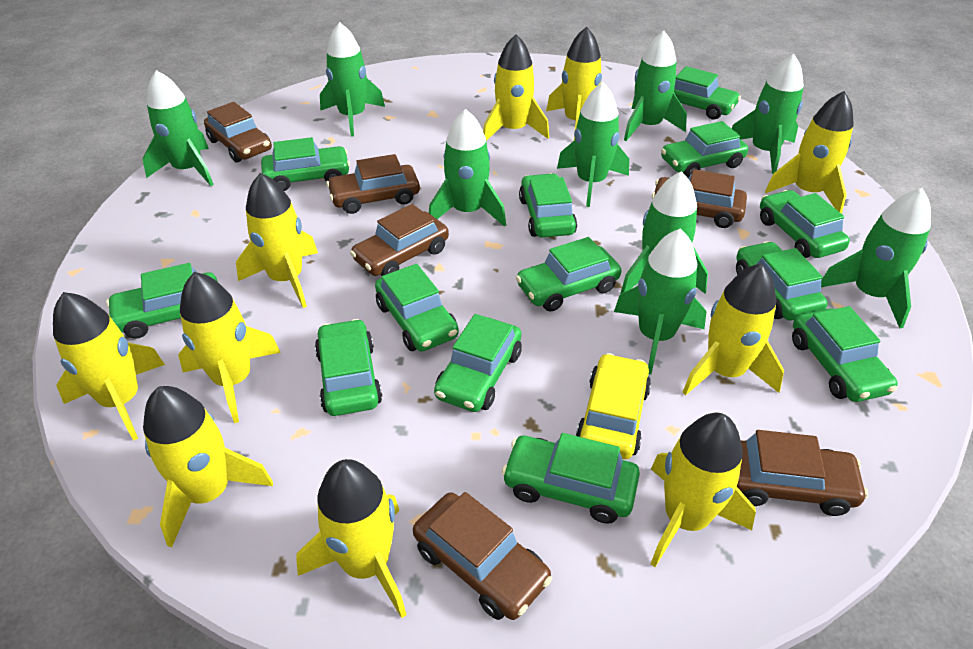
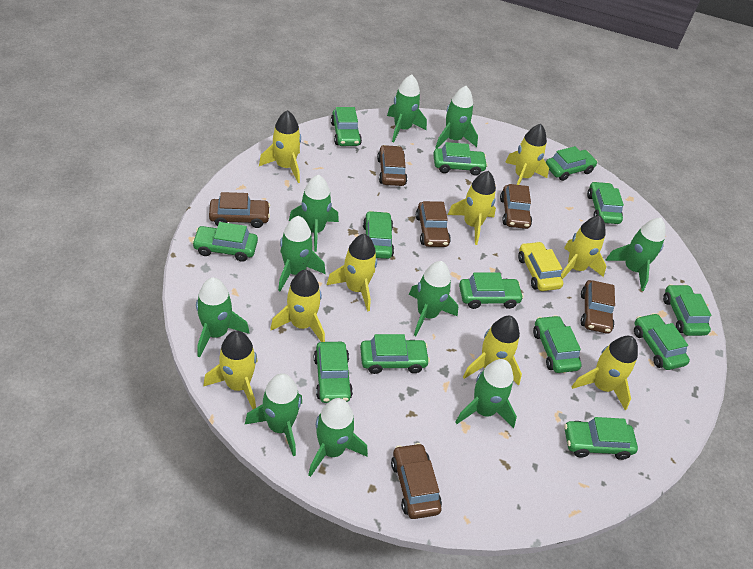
green rocket: 9 -> 10
yellow rocket: 10 -> 9

